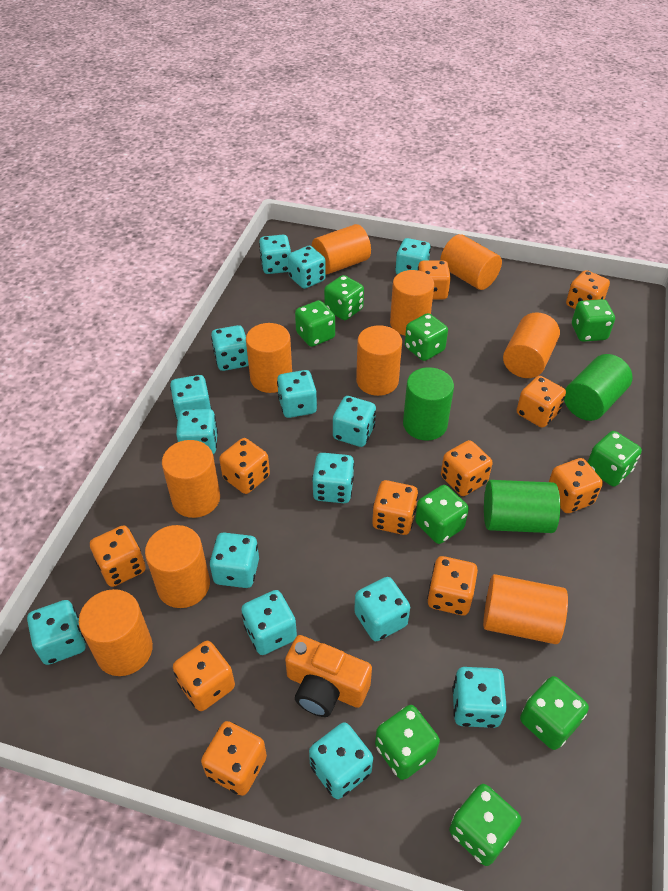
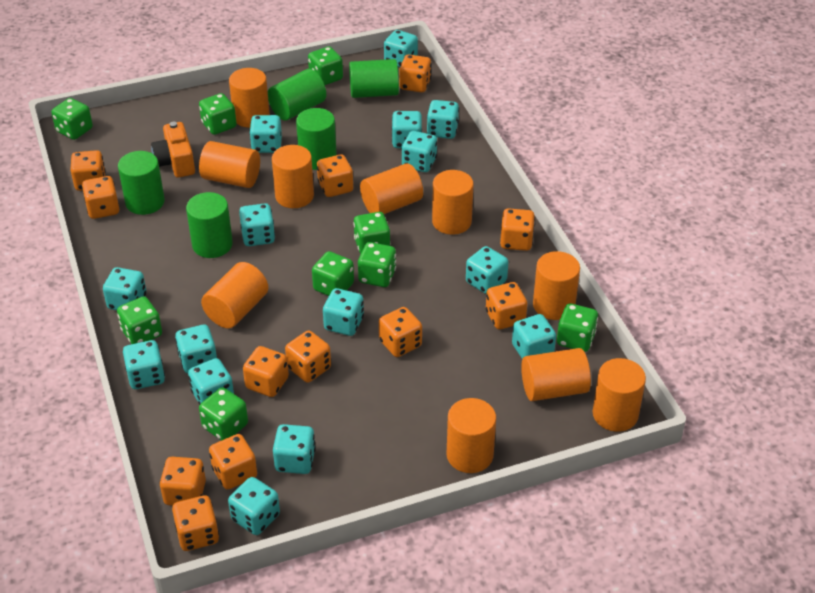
green cylinder: 3 -> 5
orange dice: 11 -> 12

